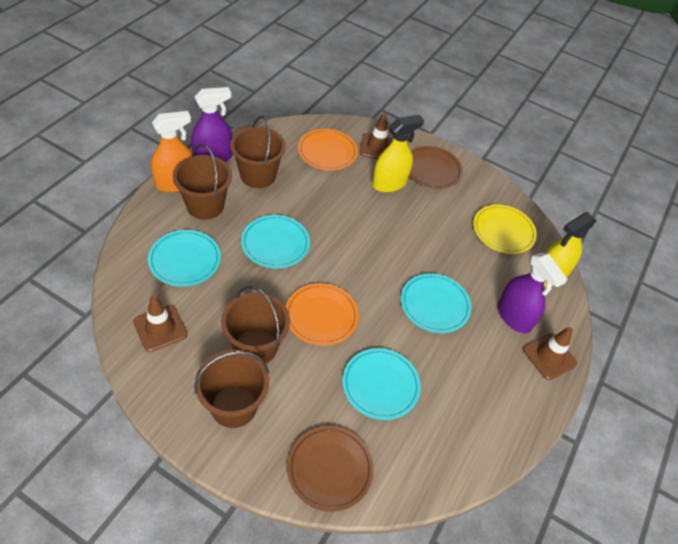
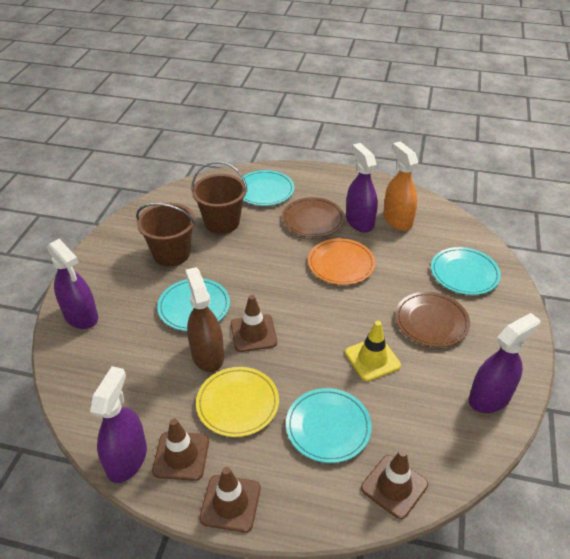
brown bucket: 4 -> 2
brown spray bottle: 0 -> 1
brown traffic cone: 3 -> 4
orange plate: 2 -> 1
purple spray bottle: 2 -> 4
yellow spray bottle: 2 -> 0
yellow traffic cone: 0 -> 1

